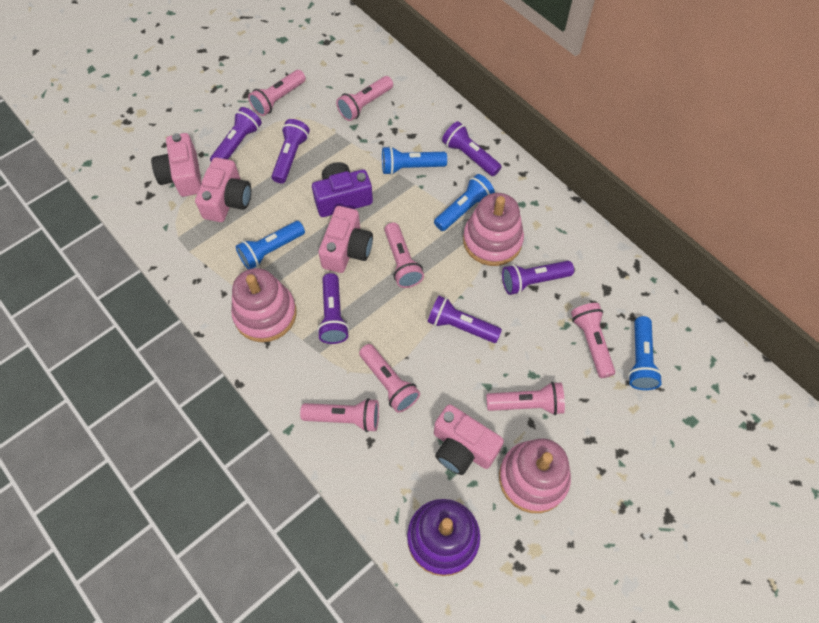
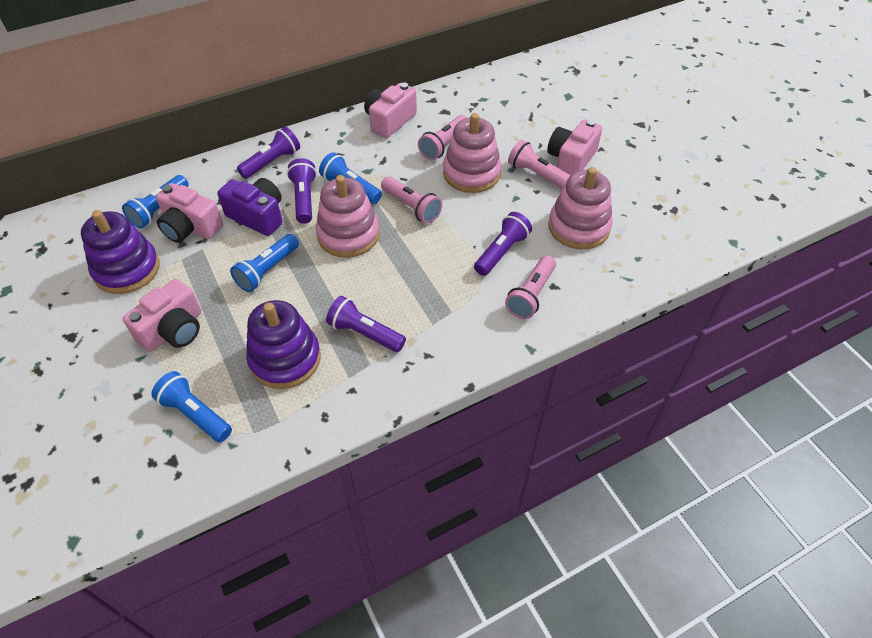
pink flashlight: 7 -> 4
purple flashlight: 6 -> 4
purple stacking toy: 1 -> 2

